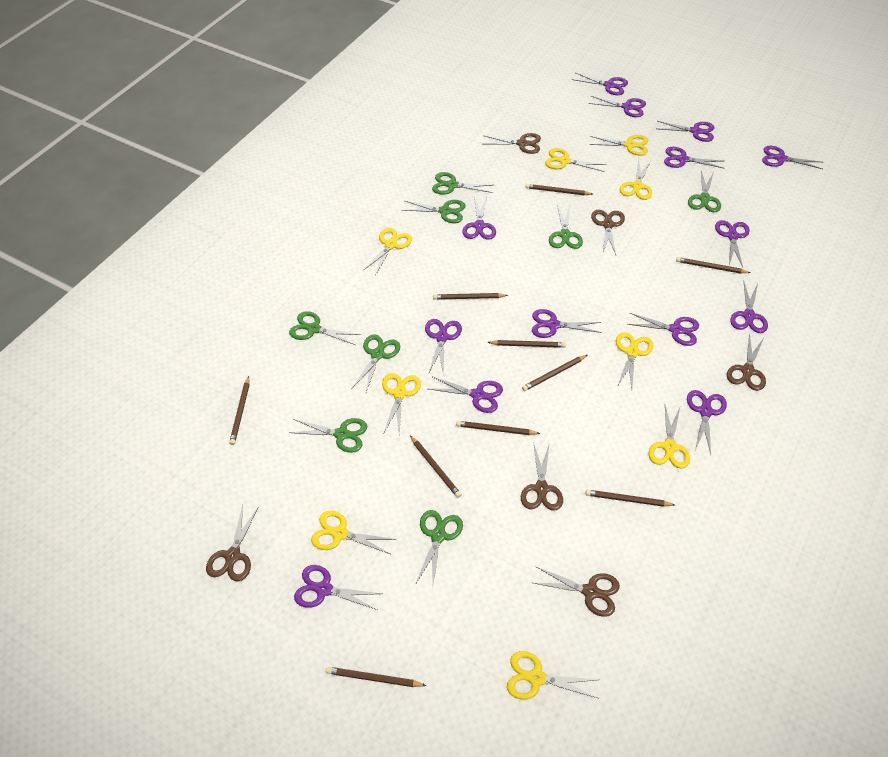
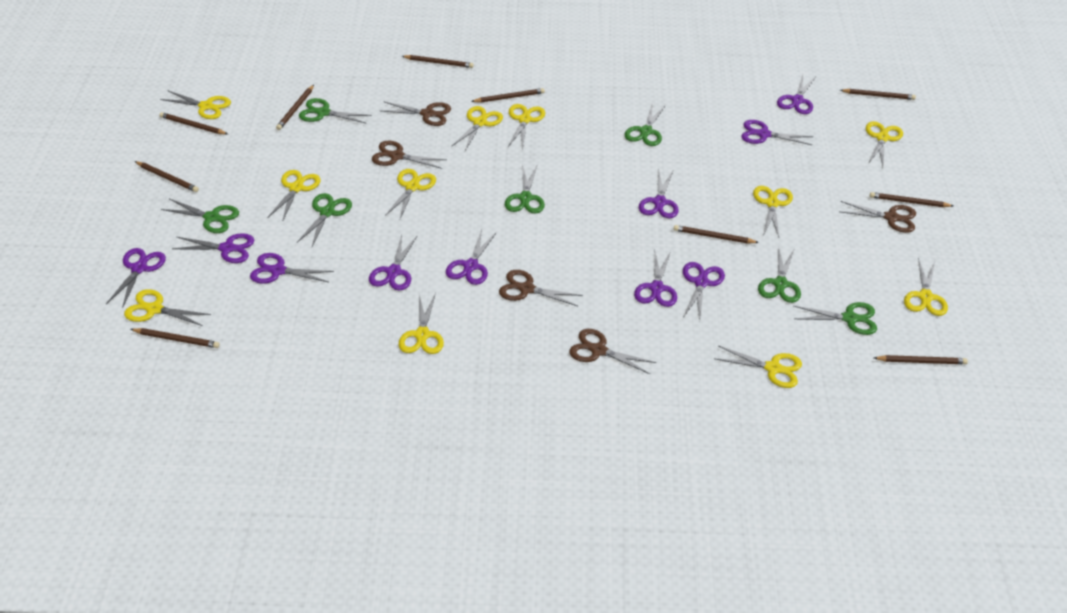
brown scissors: 6 -> 5
green scissors: 8 -> 7
purple scissors: 14 -> 10
yellow scissors: 9 -> 11

